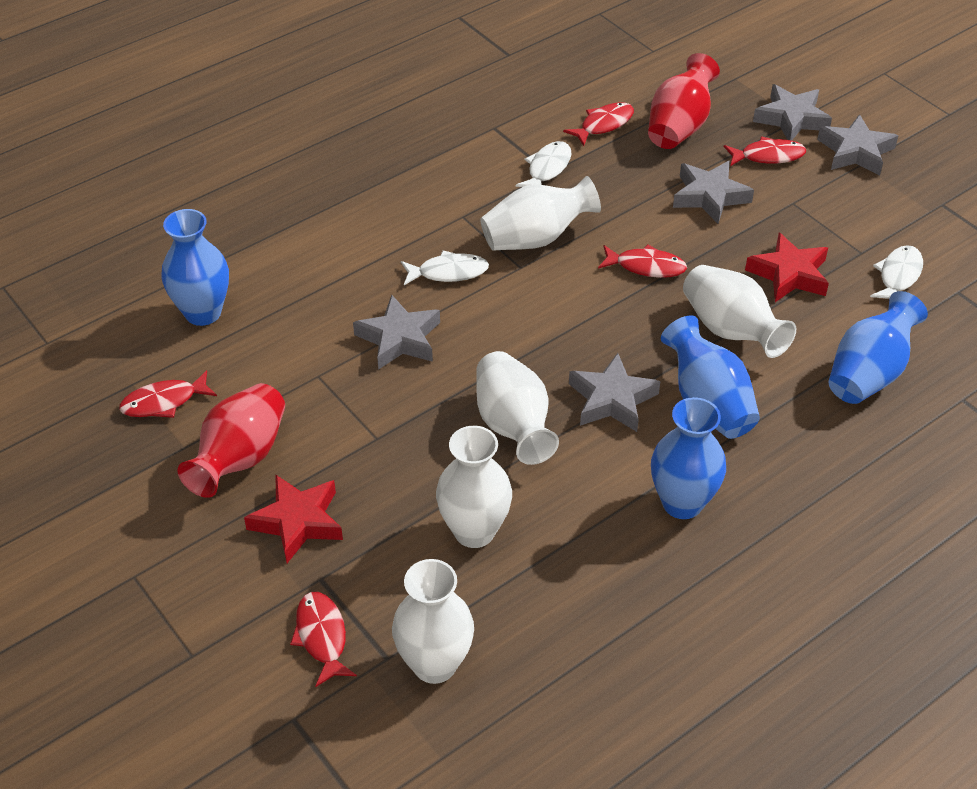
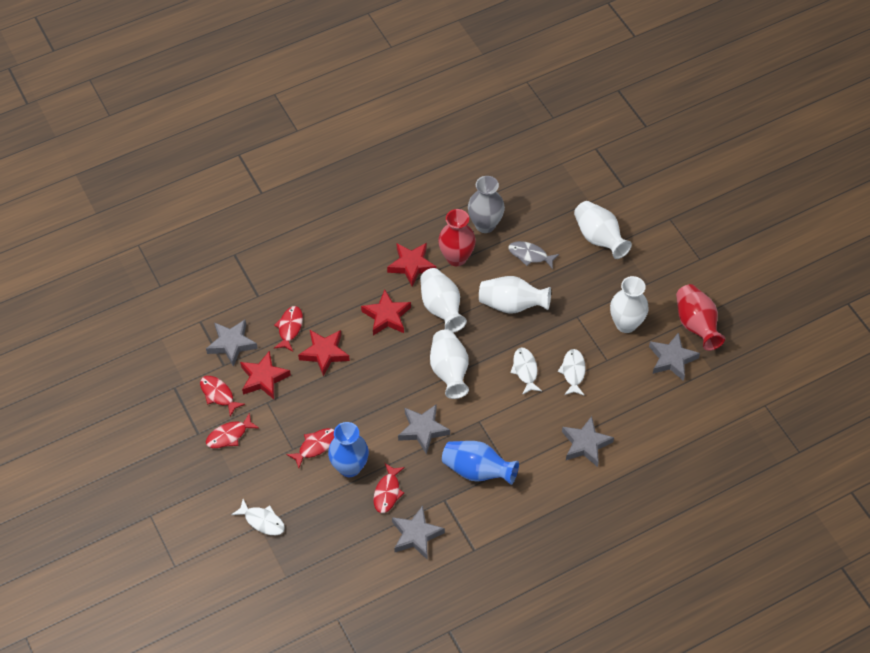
blue vase: 4 -> 2
grey fish: 0 -> 1
grey vase: 0 -> 1
red star: 2 -> 4

